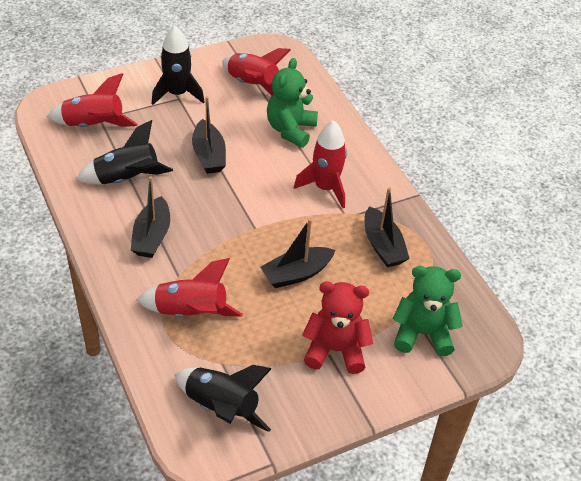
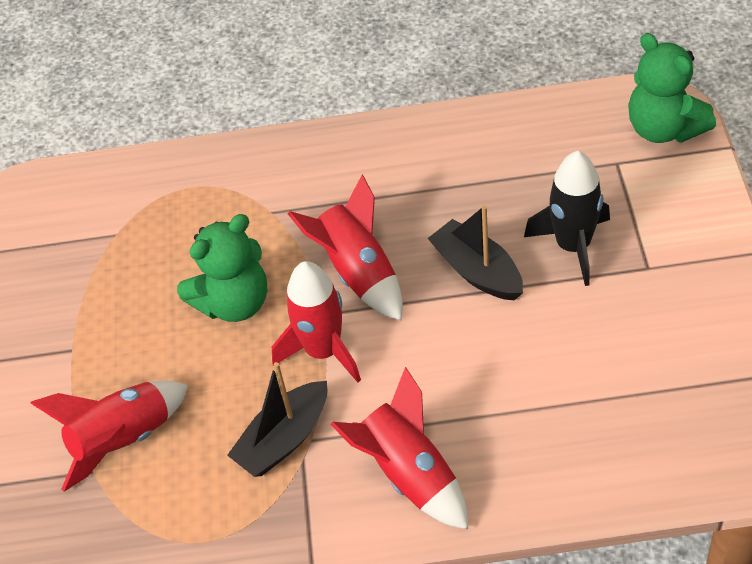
black boat: 4 -> 2
black rocket: 3 -> 1
red teddy bear: 1 -> 0

